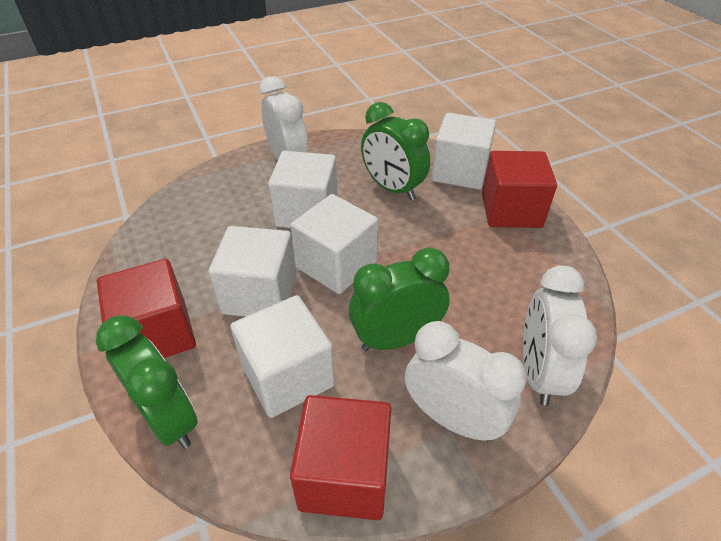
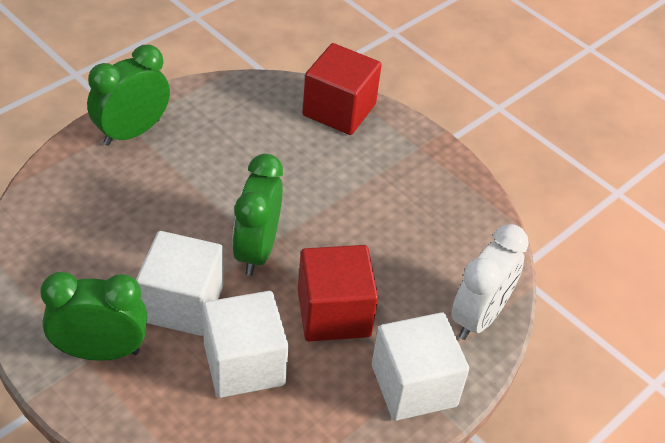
red cube: 3 -> 2
white clock: 3 -> 1
white cube: 5 -> 3

